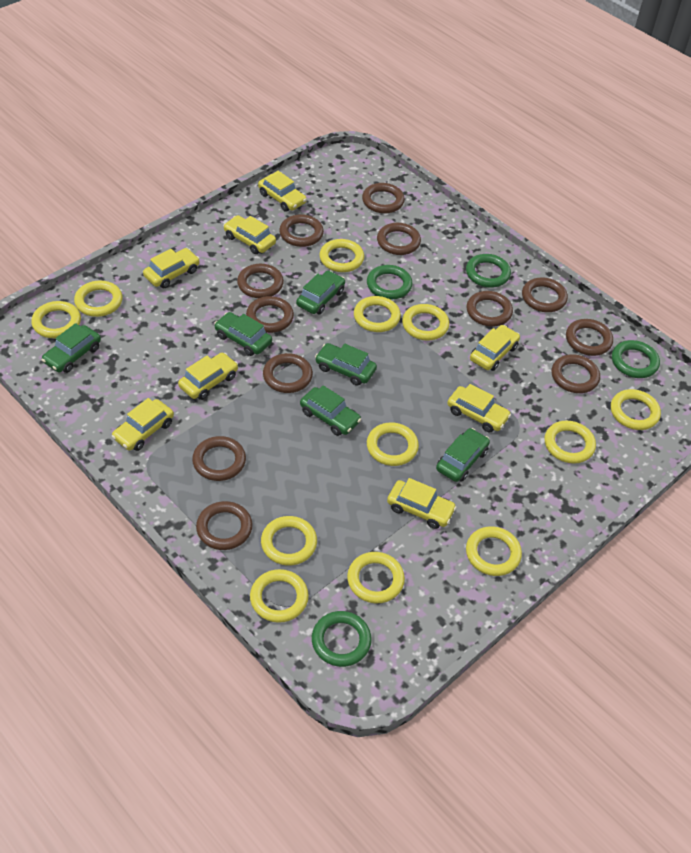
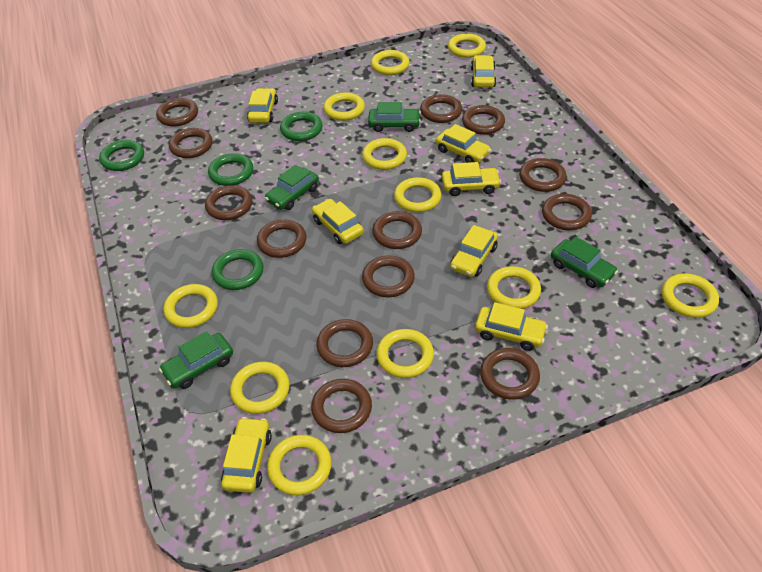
brown ring: 12 -> 13
green car: 6 -> 4
yellow ring: 12 -> 11

